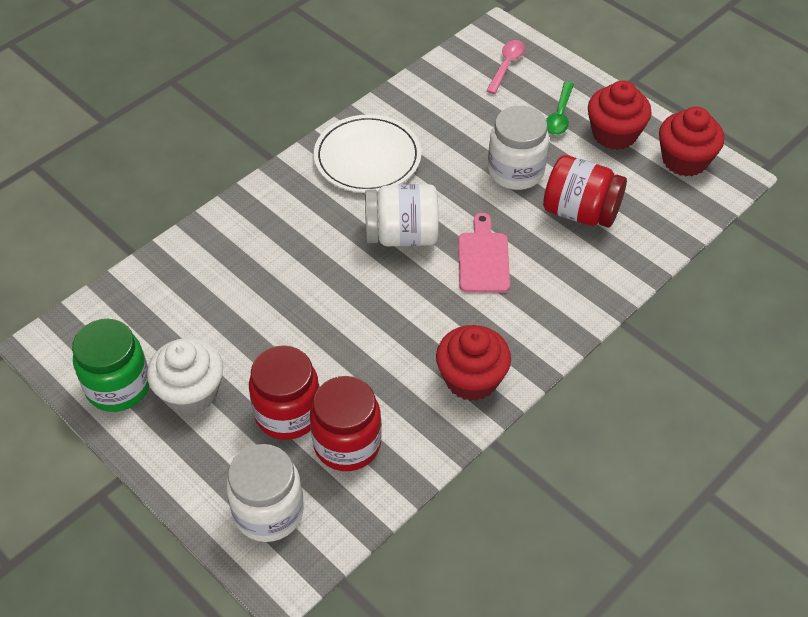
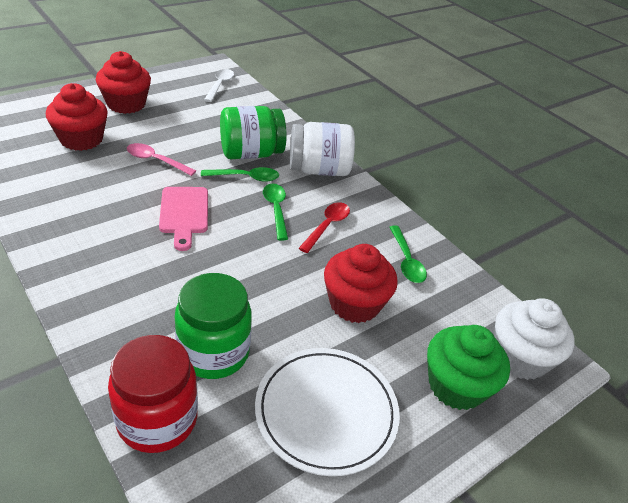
green cupcake: 0 -> 1
green jar: 1 -> 2
green spoon: 1 -> 3
red jar: 3 -> 1
red spoon: 0 -> 1
white jar: 3 -> 1
white spoon: 0 -> 1

